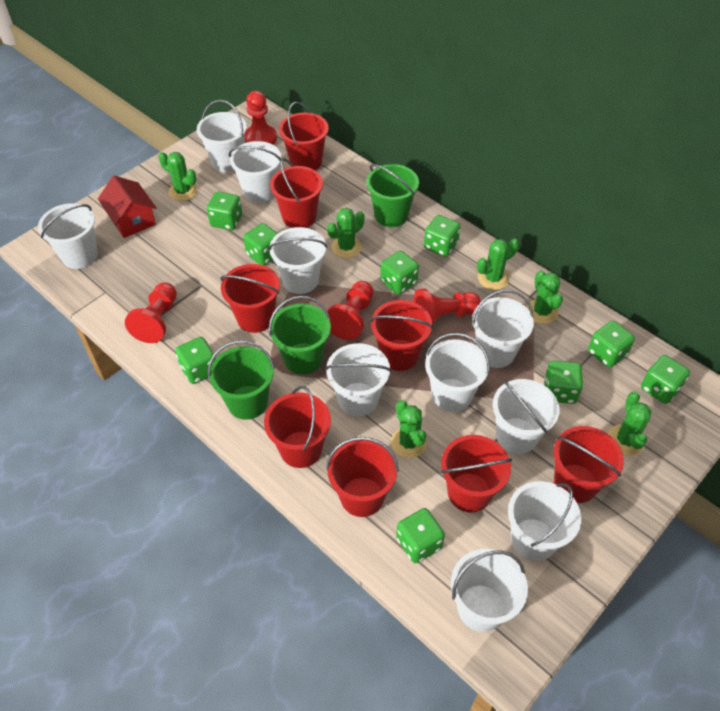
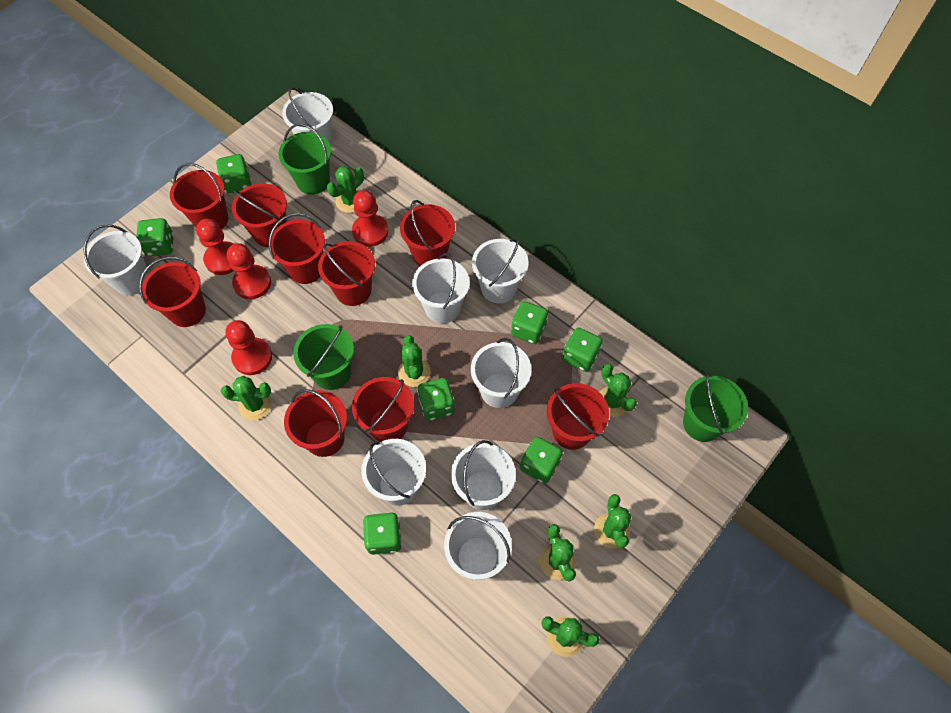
green cactus: 6 -> 7
green dice: 9 -> 7
red bucket: 8 -> 9
red house: 1 -> 0
white bucket: 10 -> 8

